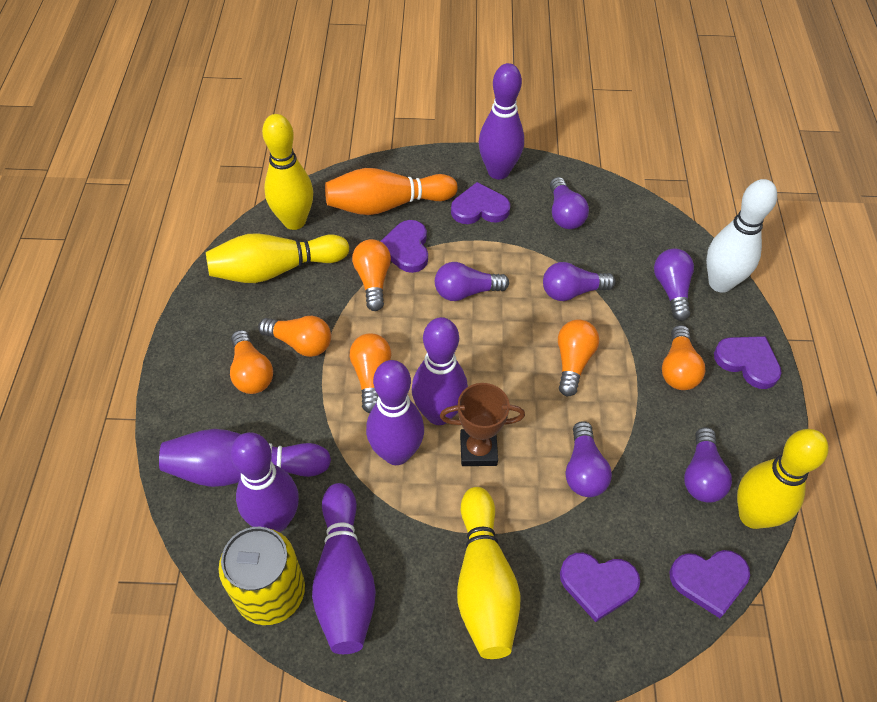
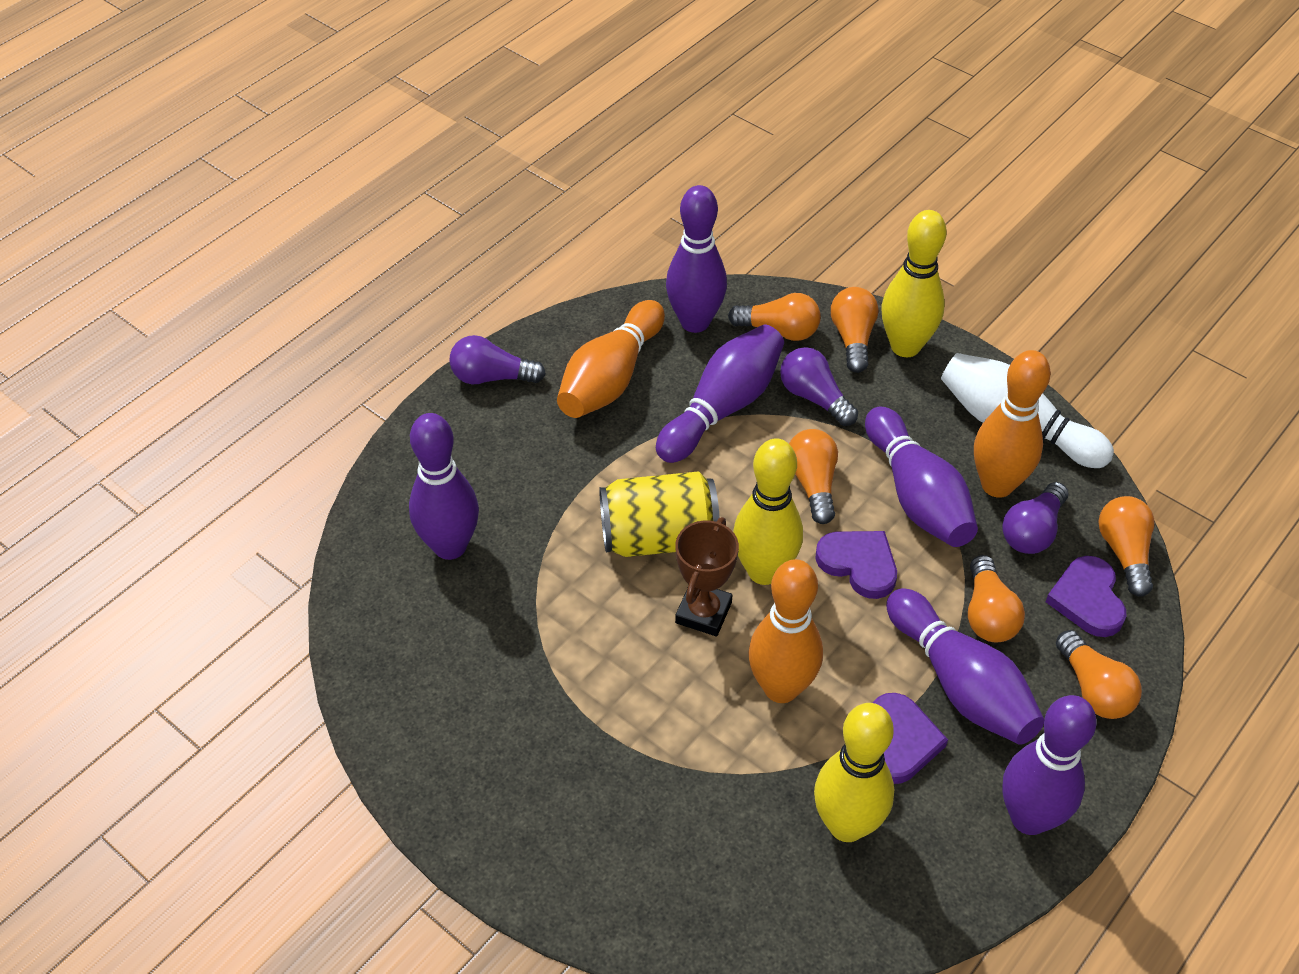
orange bowling pin: 1 -> 3
purple heart: 5 -> 3
purple light bulb: 6 -> 3
yellow bowling pin: 4 -> 3

